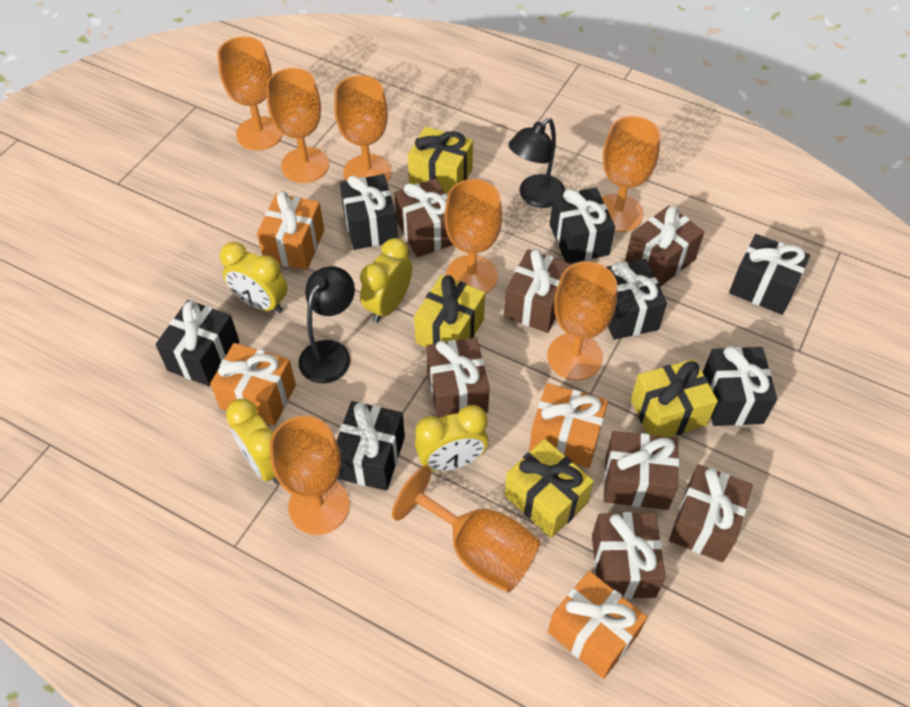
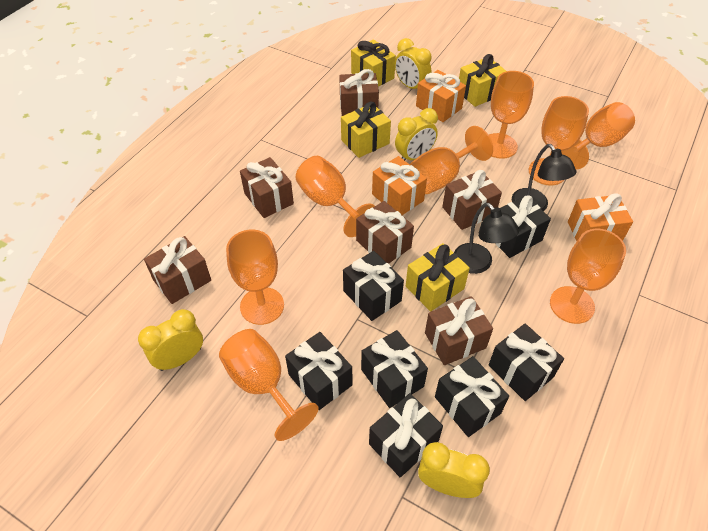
brown gift: 7 -> 6
orange gift: 4 -> 3

